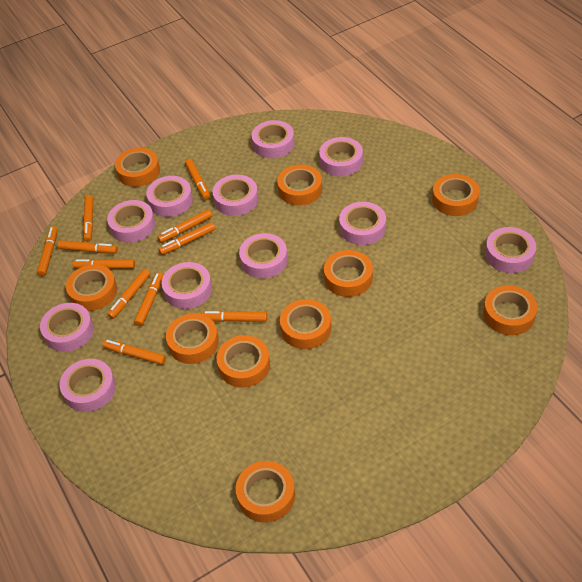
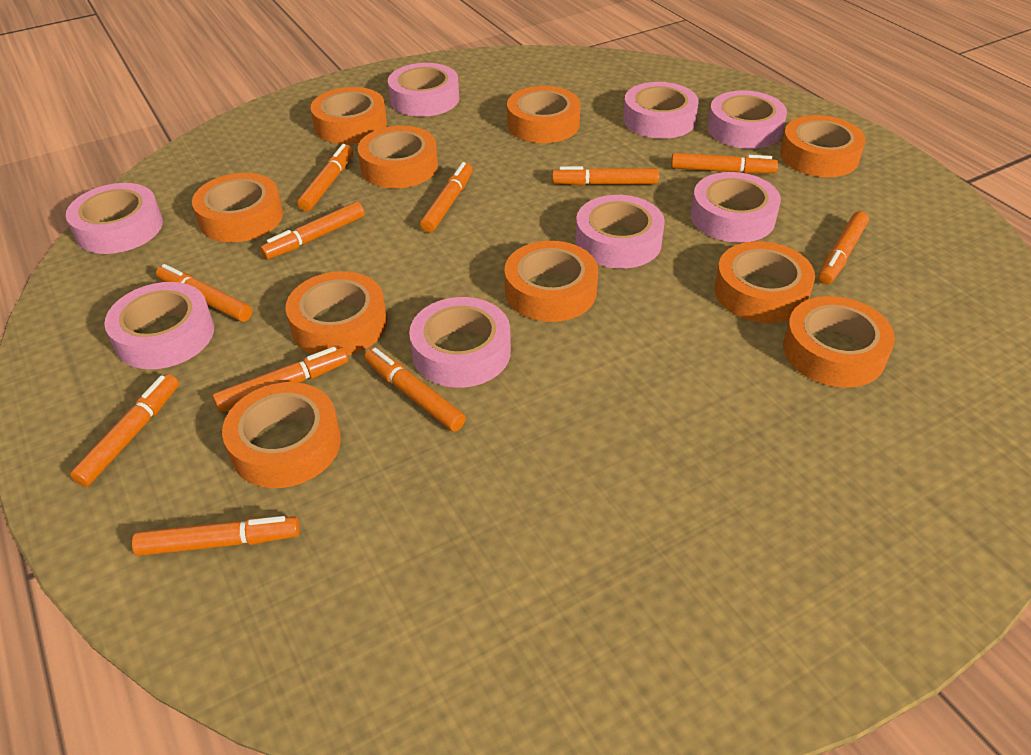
pink tape: 11 -> 8

